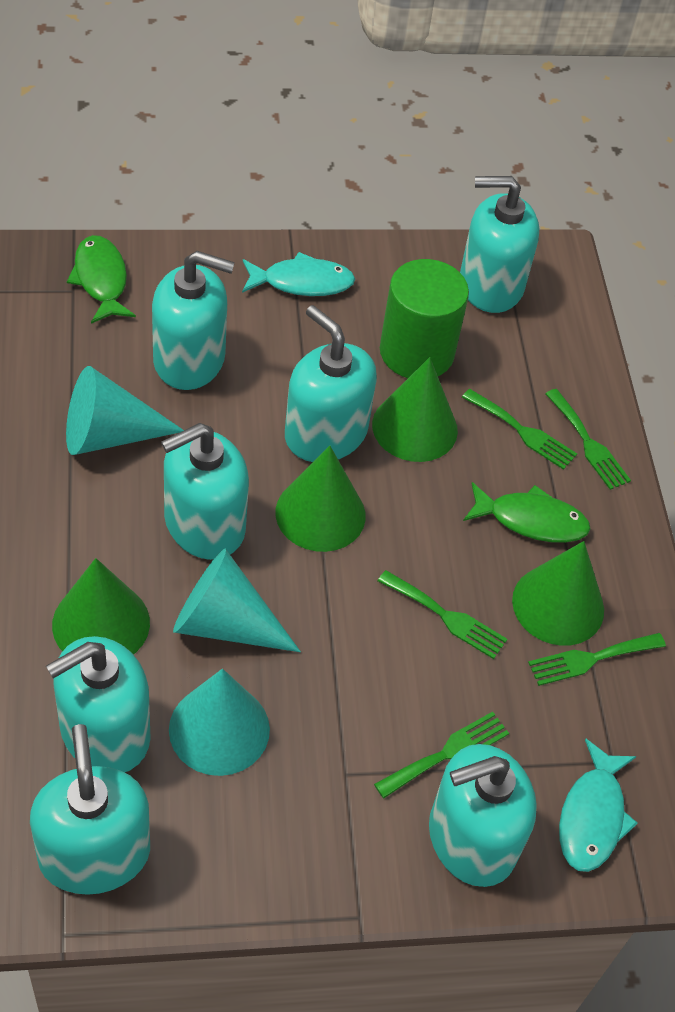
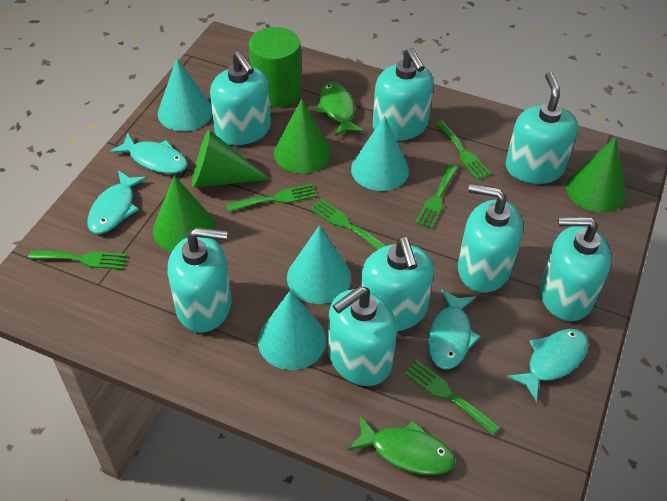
green fork: 5 -> 6
turquoise cone: 3 -> 4
turquoise fish: 2 -> 4
turquoise soap dispenser: 7 -> 8

